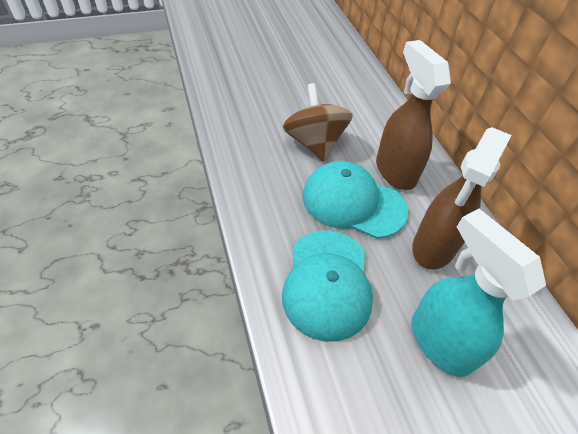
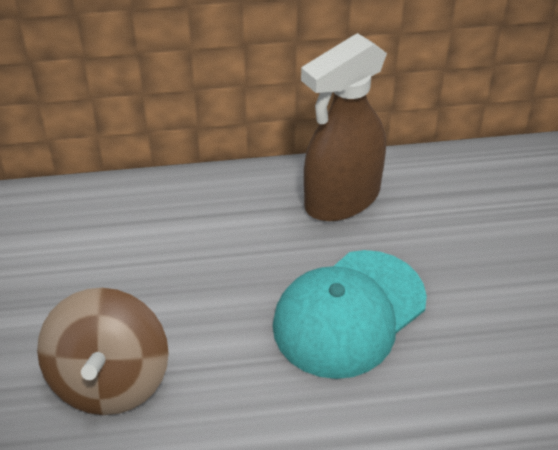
brown spray bottle: 2 -> 1
turquoise cap: 2 -> 1
turquoise spray bottle: 1 -> 0

